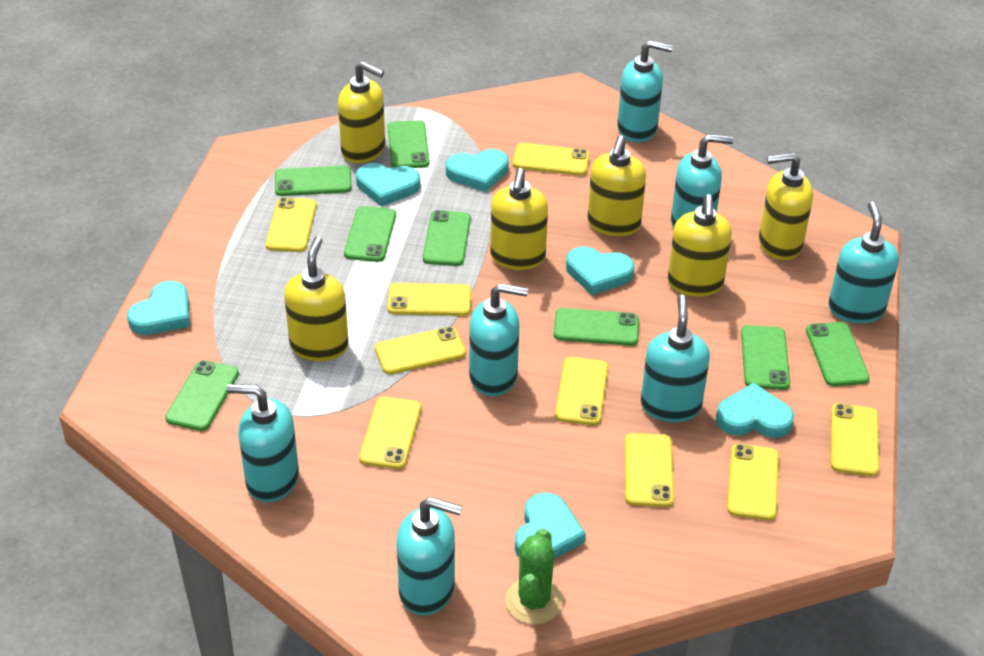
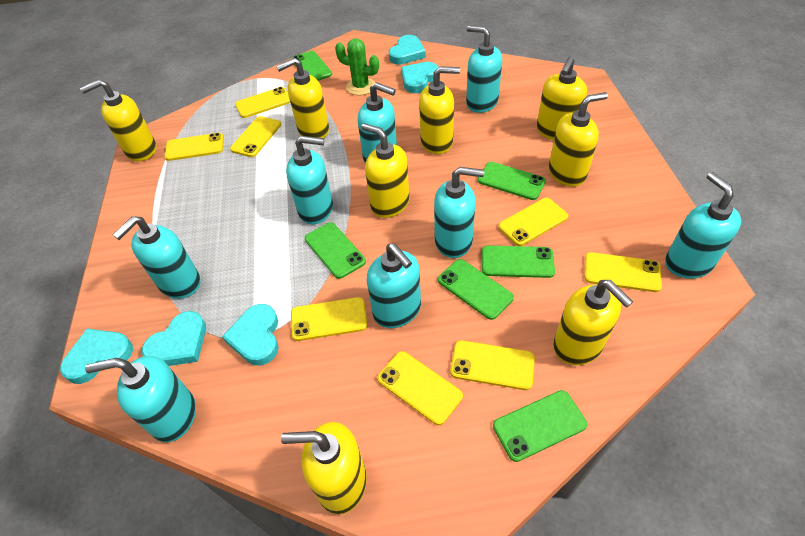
green phone: 8 -> 6
turquoise heart: 6 -> 5
turquoise soap dispenser: 7 -> 8
yellow phone: 9 -> 8
yellow soap dispenser: 6 -> 8

